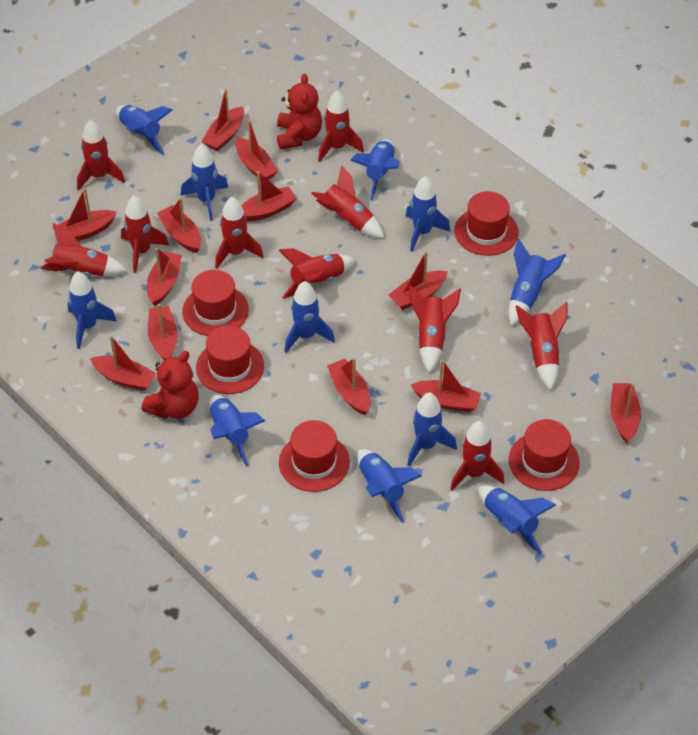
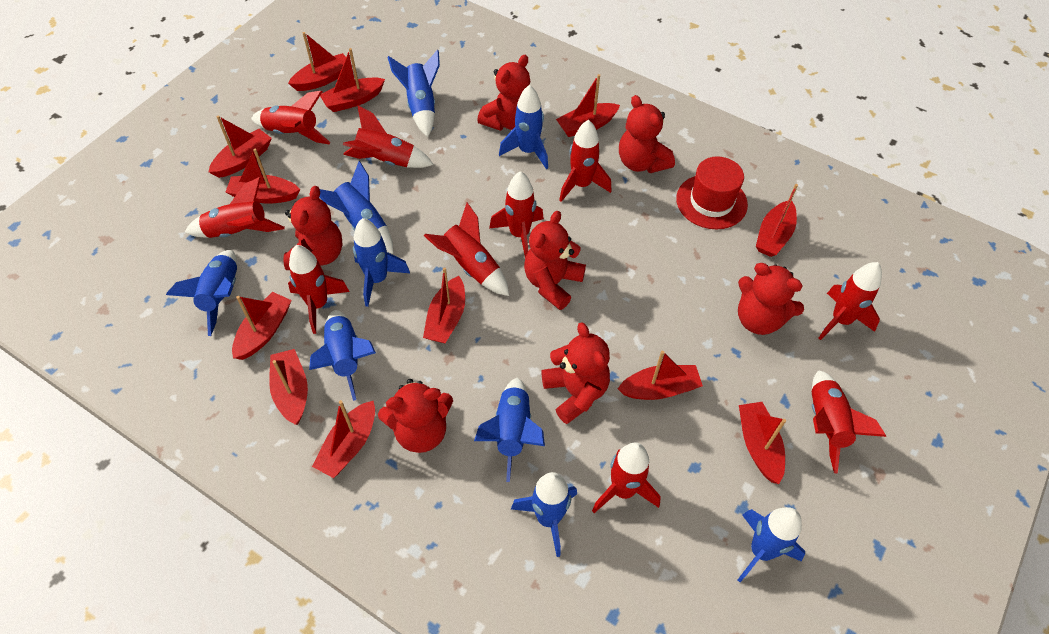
blue rocket: 11 -> 9
red hat: 5 -> 1
red teddy bear: 2 -> 7

